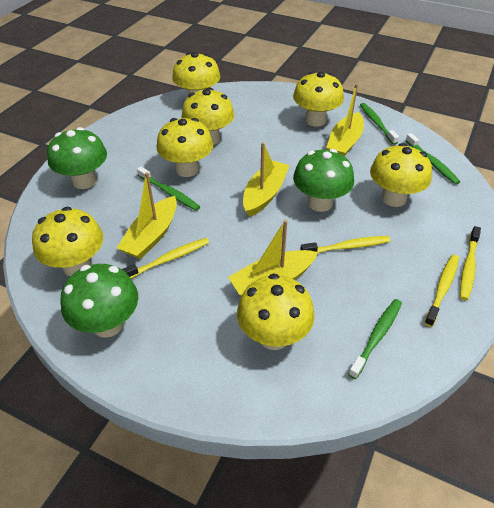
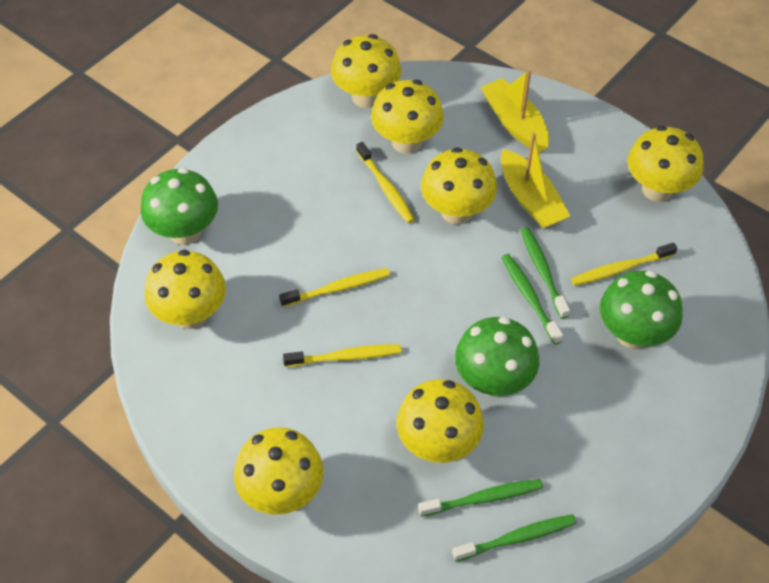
yellow boat: 4 -> 2

